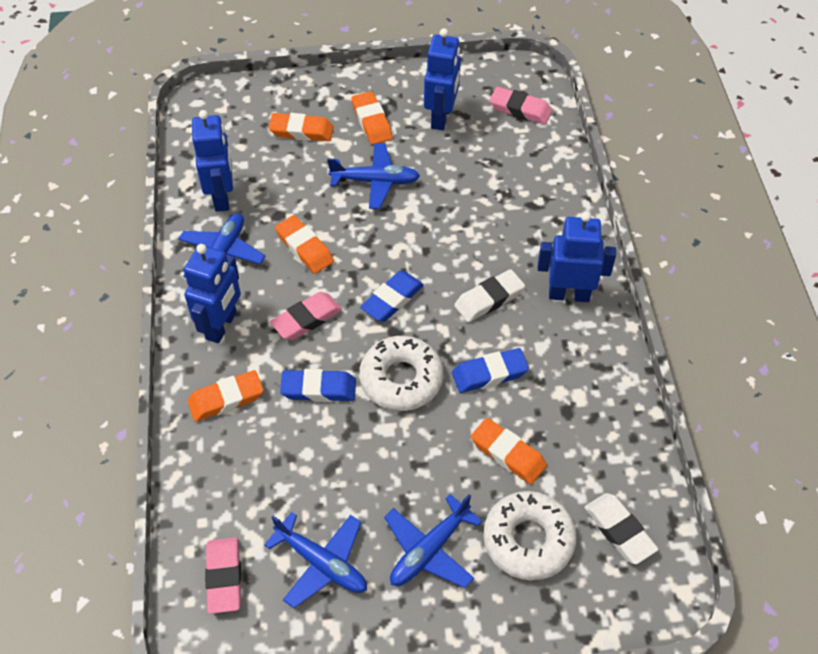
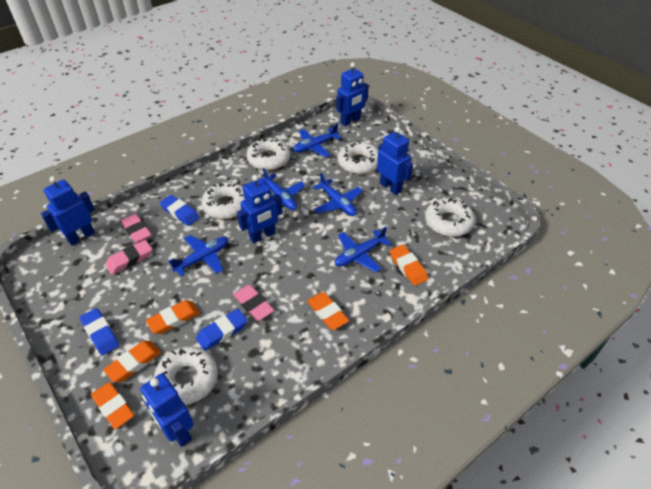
blue plane: 4 -> 5
blue robot: 4 -> 5
white donut: 2 -> 5
white eraser: 2 -> 0

